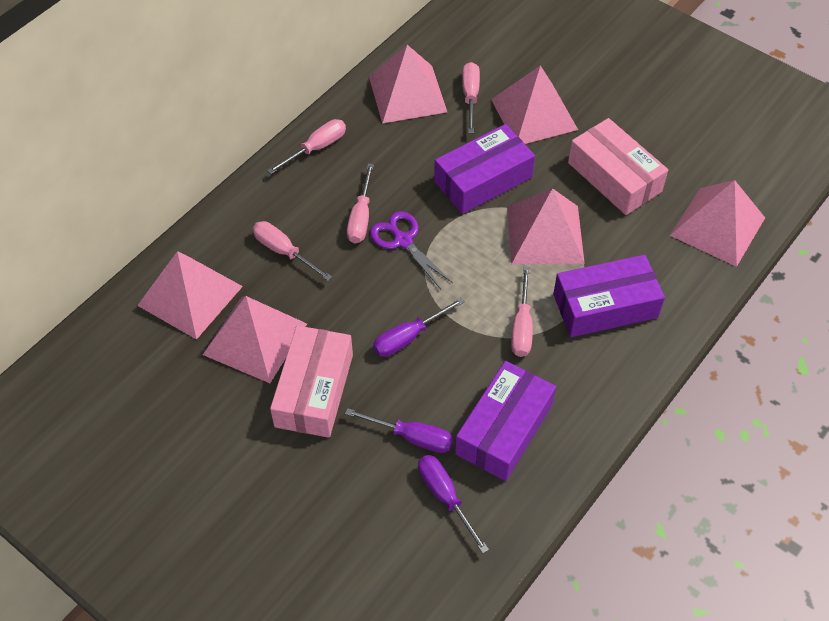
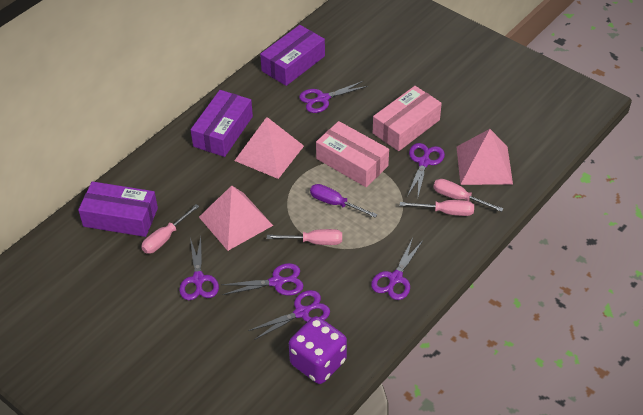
pink pyramid: 6 -> 3
pink screwdriver: 5 -> 4
purple dice: 0 -> 1
purple scissors: 1 -> 6
purple screwdriver: 3 -> 1

